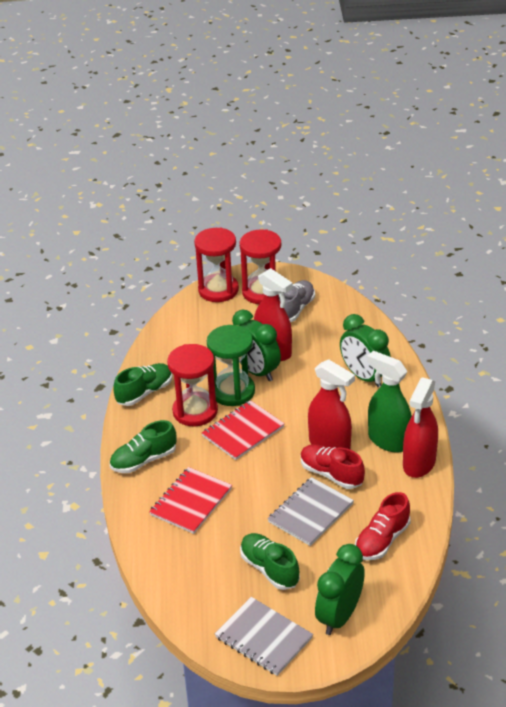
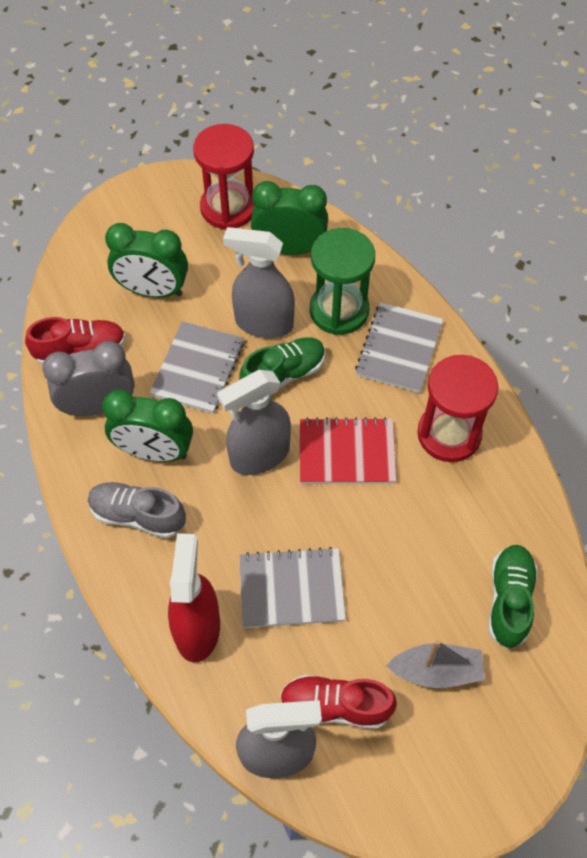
green shoe: 3 -> 2
green spray bottle: 1 -> 0
grey boat: 0 -> 1
grey clock: 0 -> 1
grey notebook: 2 -> 3
grey spray bottle: 0 -> 3
red hourglass: 3 -> 2
red notebook: 2 -> 1
red spray bottle: 3 -> 1

